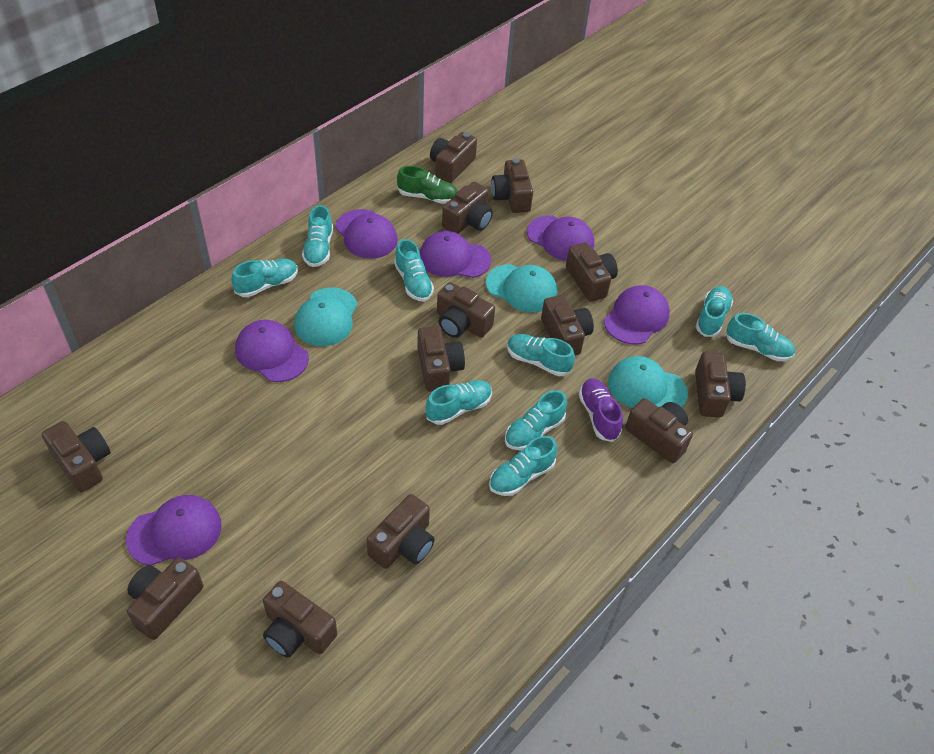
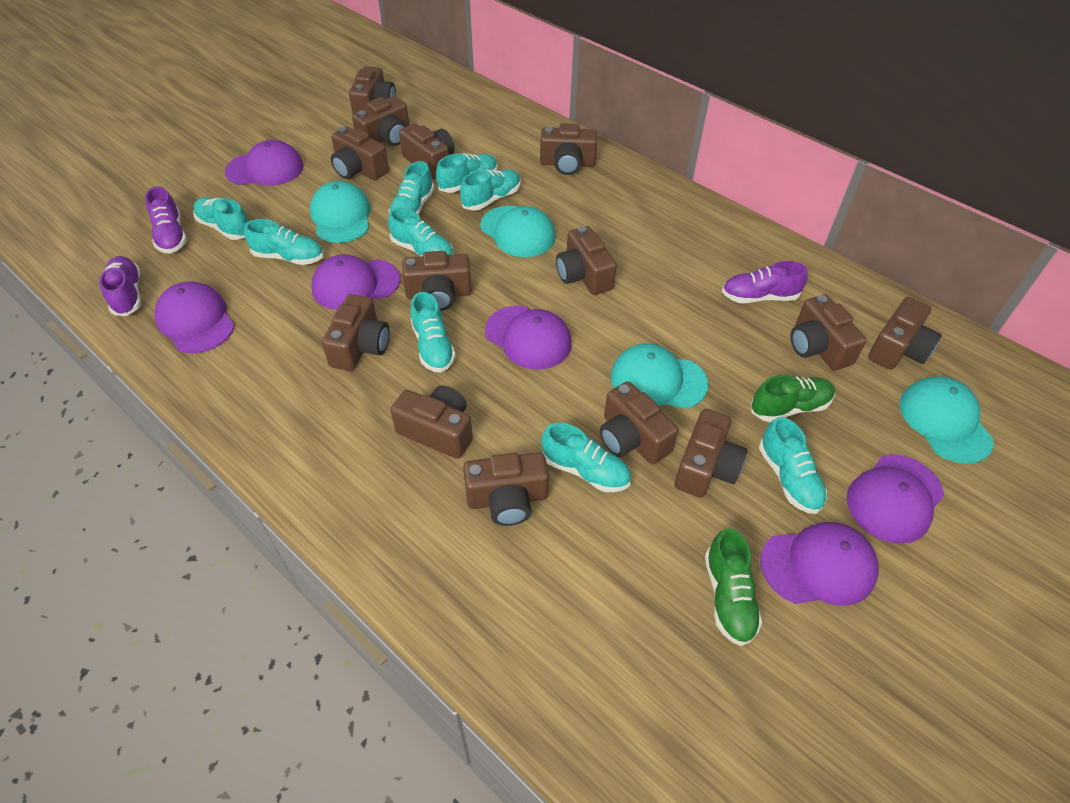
brown camera: 13 -> 14
green shoe: 1 -> 2
purple shoe: 1 -> 3
turquoise cap: 3 -> 4

